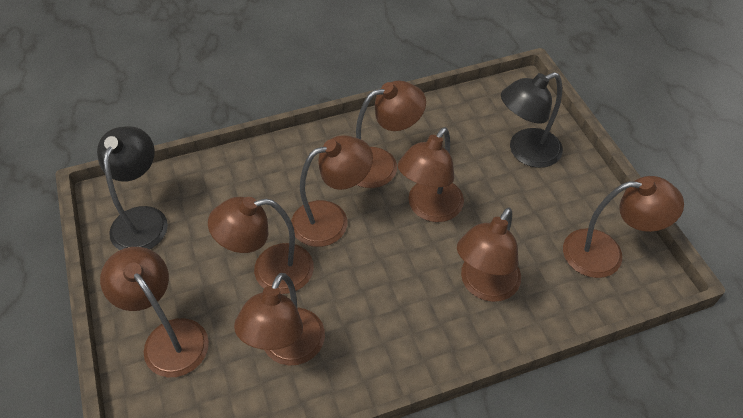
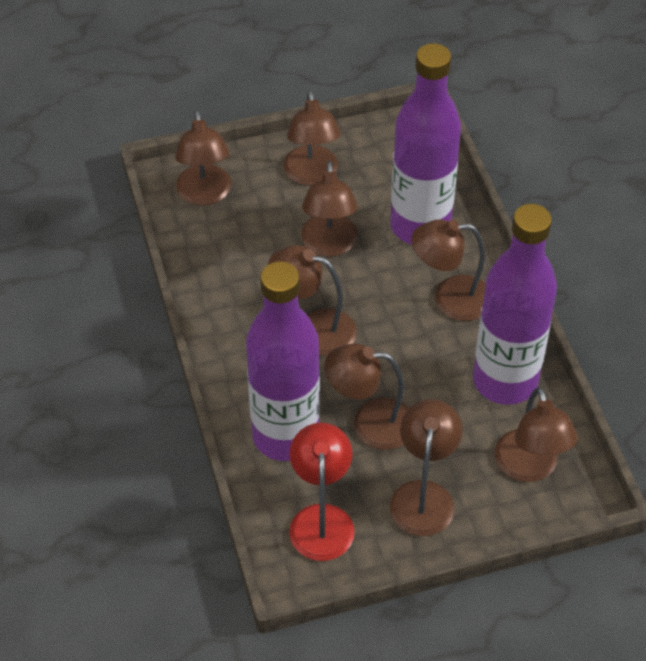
black lamp: 2 -> 0
purple bottle: 0 -> 3
red lamp: 0 -> 1

